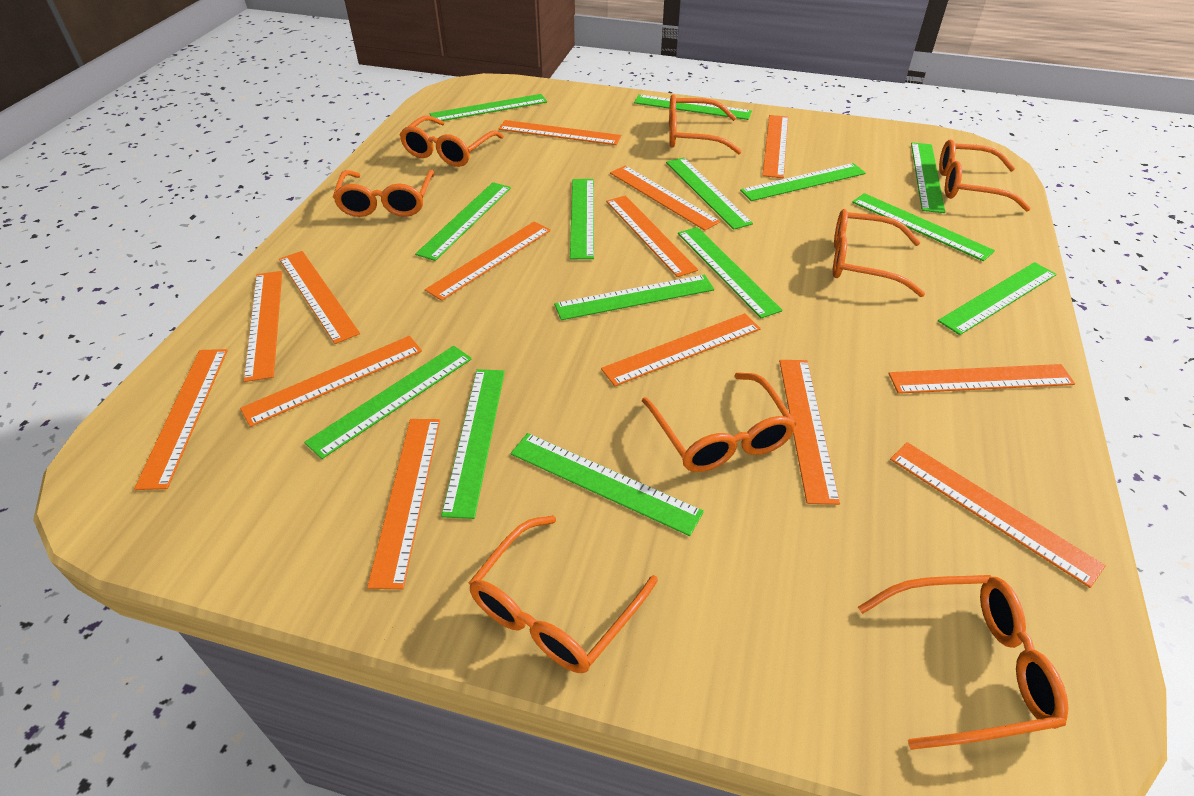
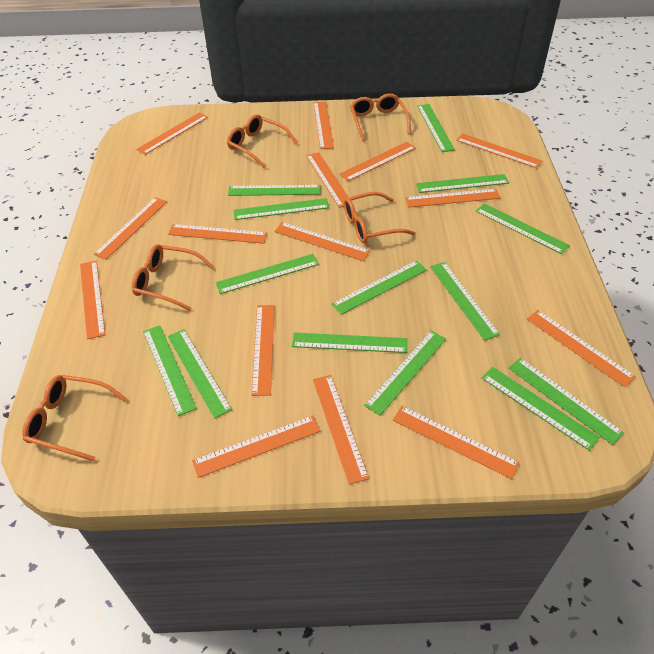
orange glasses: 8 -> 5
orange ruler: 14 -> 15

